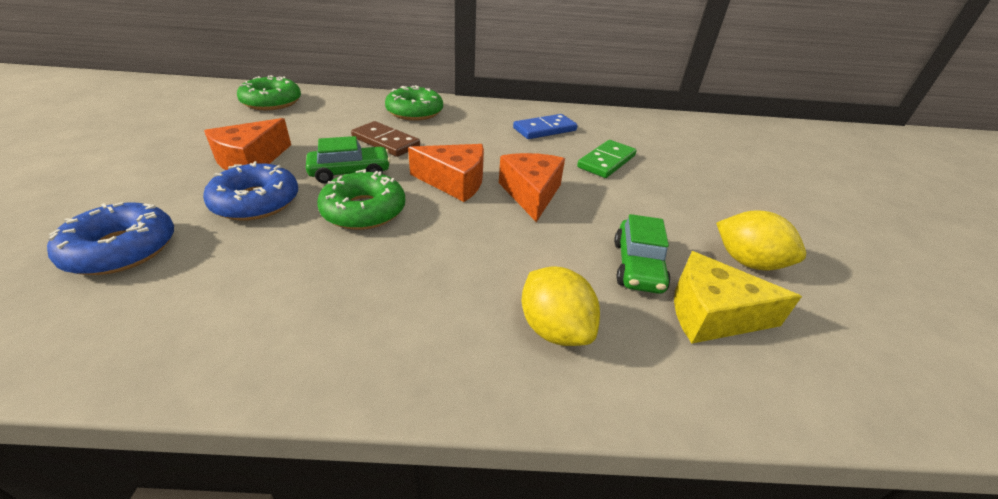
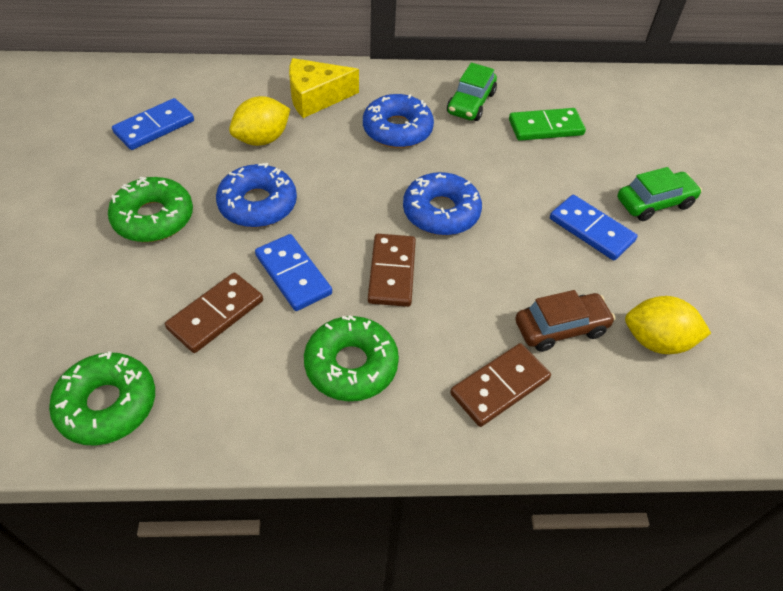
blue domino: 1 -> 3
blue donut: 2 -> 3
brown car: 0 -> 1
brown domino: 1 -> 3
orange cheese: 3 -> 0

